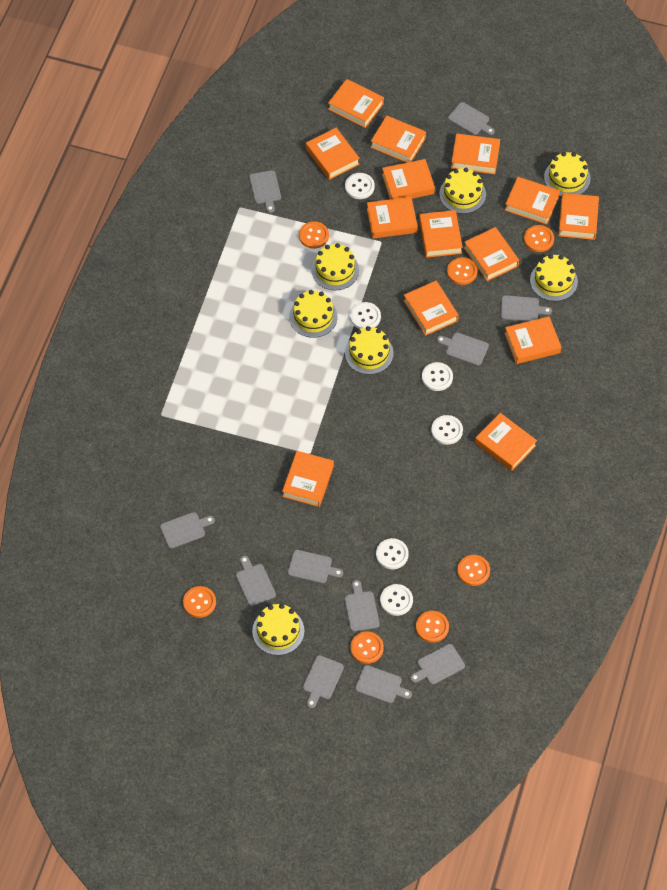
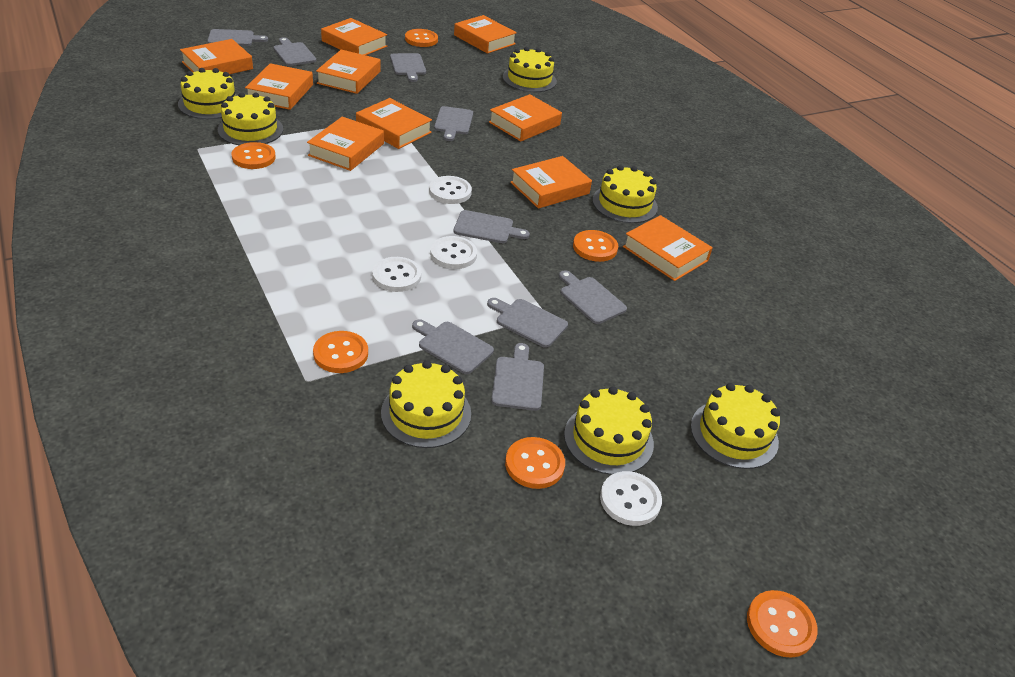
grey cutting board: 11 -> 9
orange book: 14 -> 10
orange button: 7 -> 6
white button: 6 -> 4

